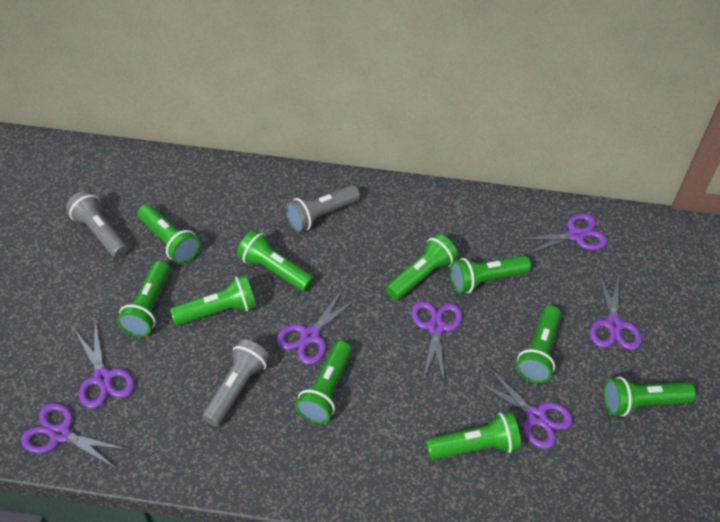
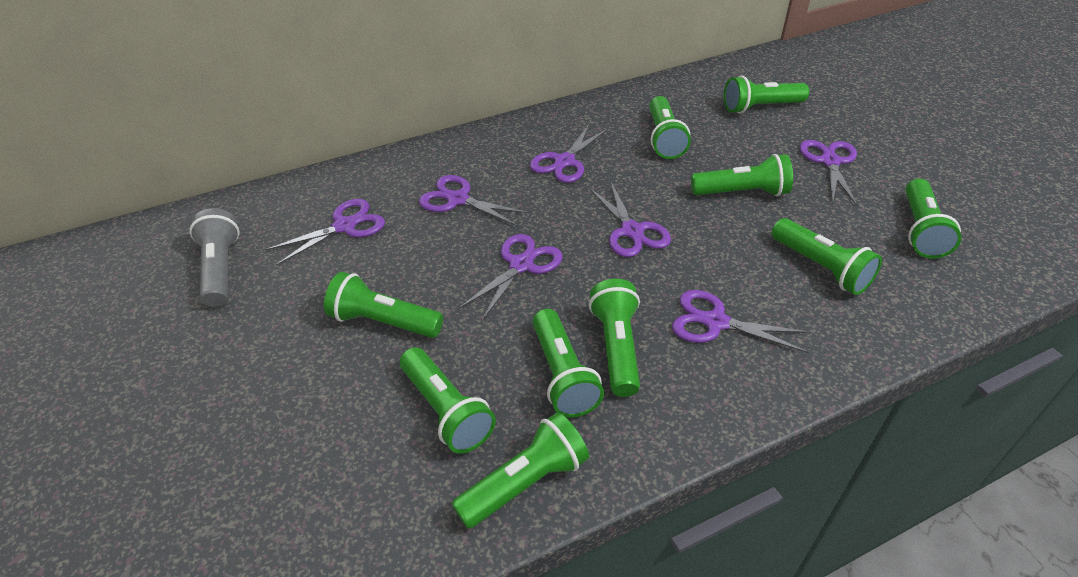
grey flashlight: 3 -> 1

